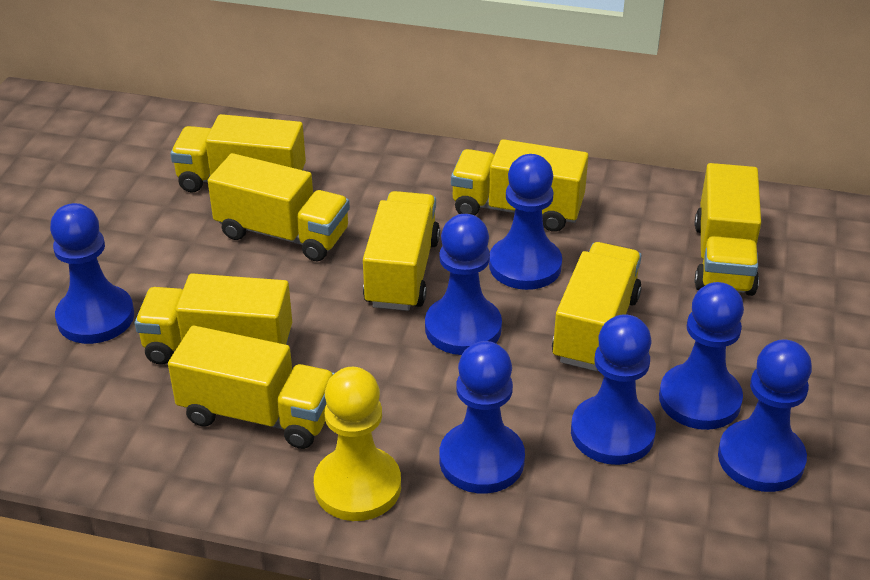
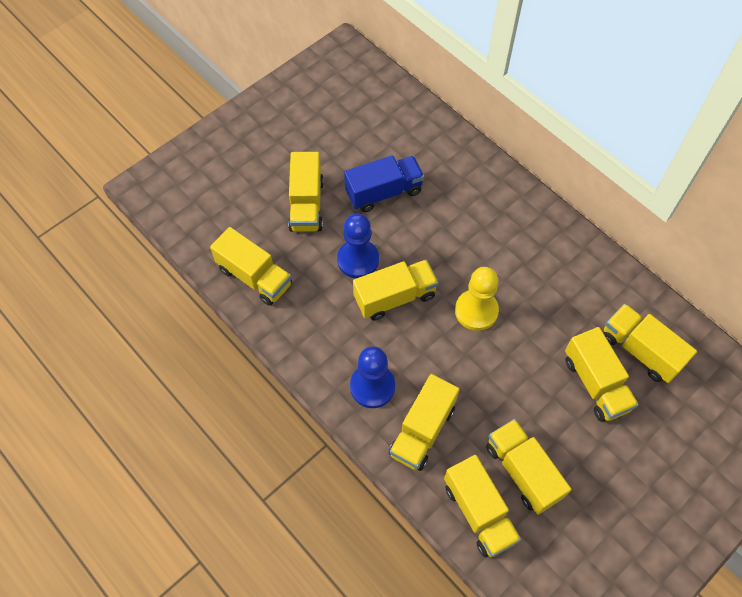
blue pawn: 7 -> 2
blue truck: 0 -> 1

